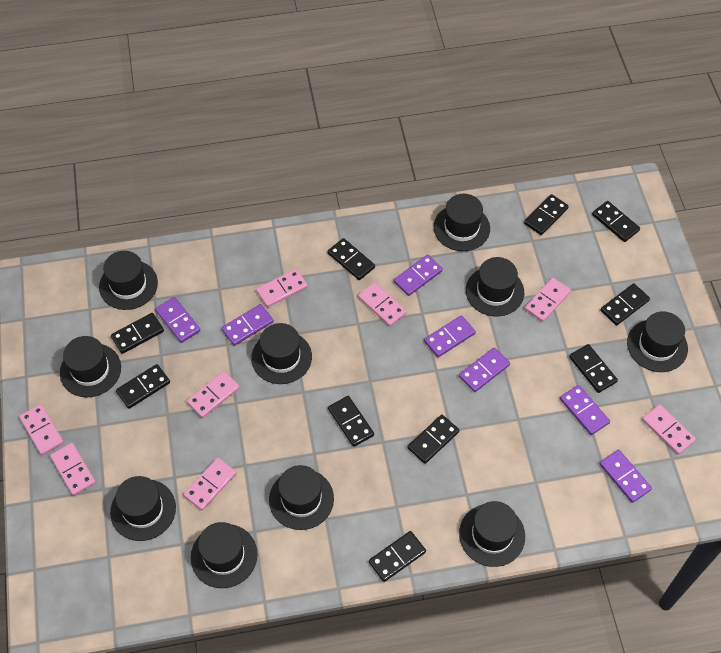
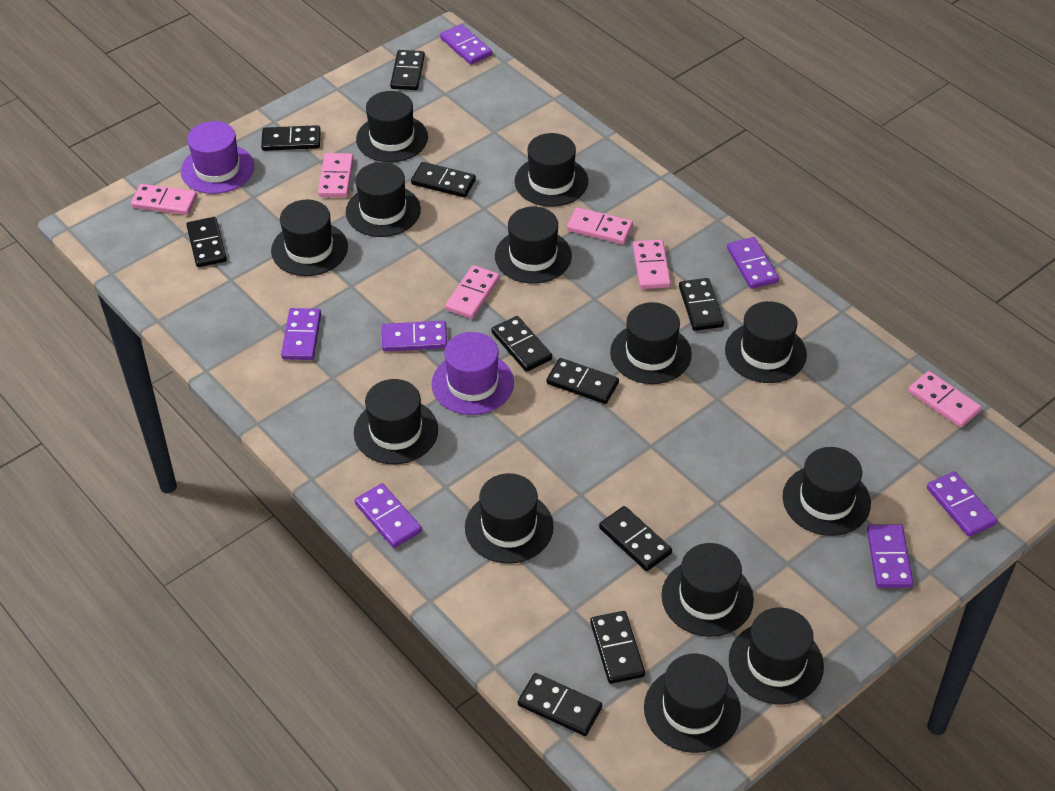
black hat: 10 -> 13
pink domino: 8 -> 6
purple hat: 0 -> 2

